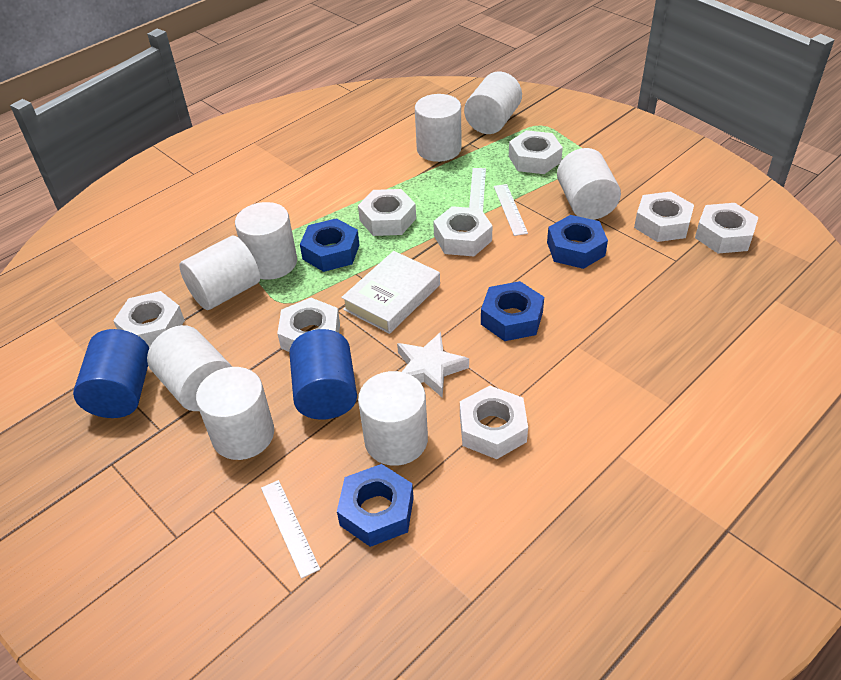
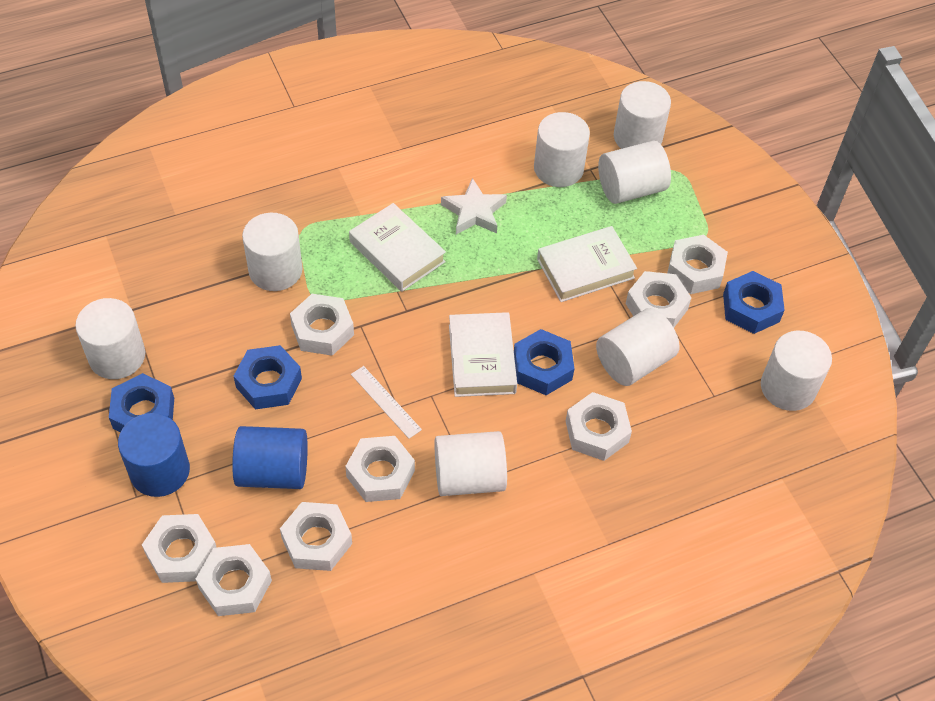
white book: 1 -> 3
white ruler: 3 -> 1

